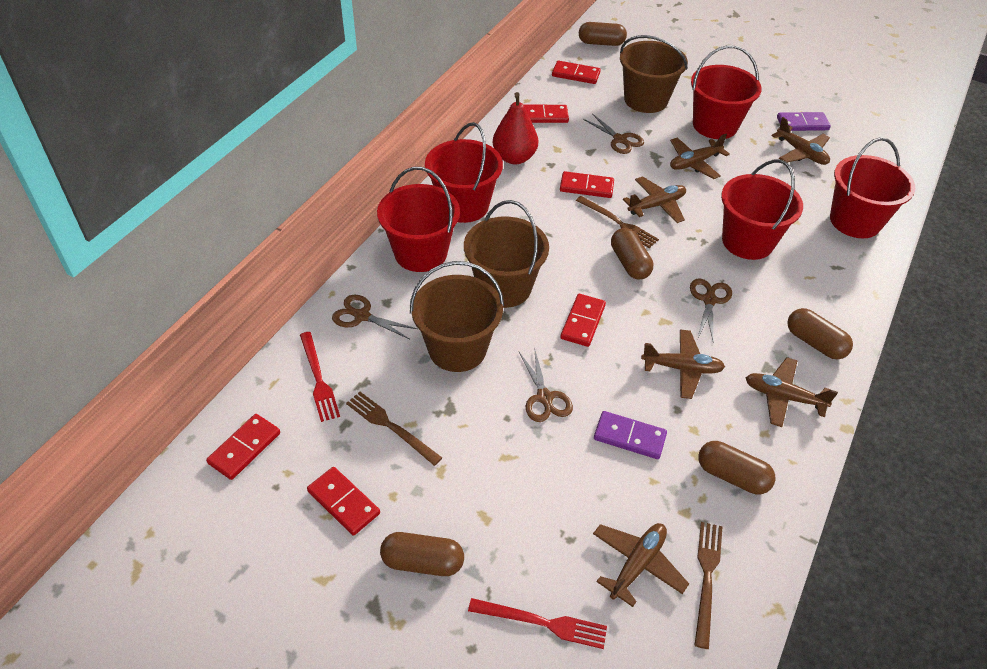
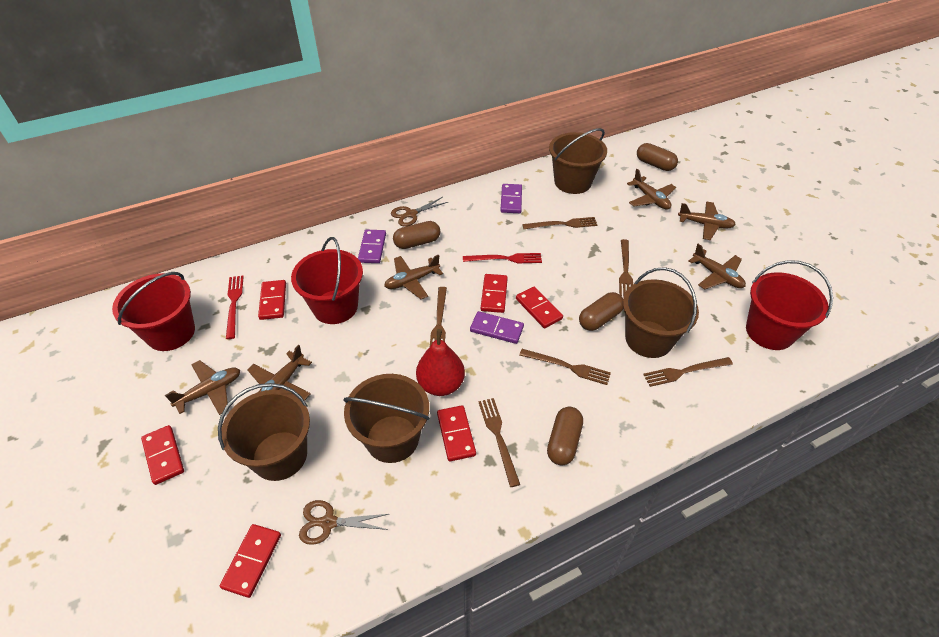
brown bucket: 3 -> 4
brown capsule: 5 -> 4
brown fork: 3 -> 6
brown scissors: 4 -> 2
purple domino: 2 -> 3
red bucket: 5 -> 3

